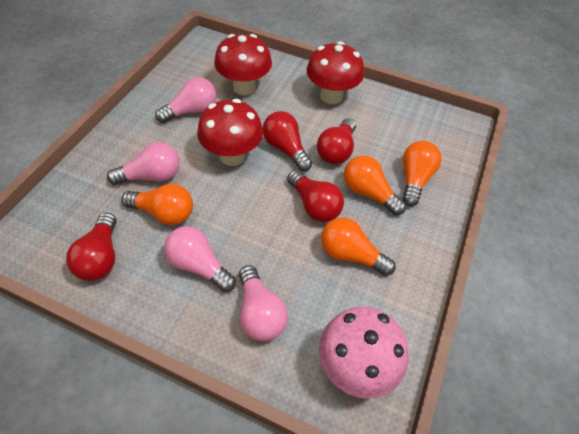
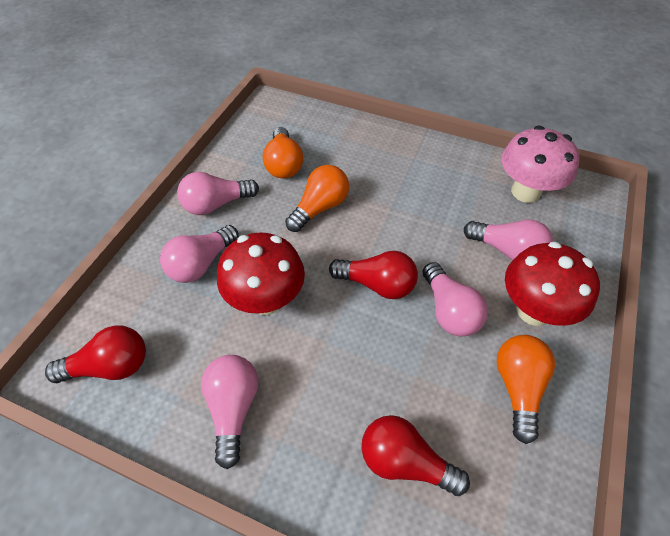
orange light bulb: 4 -> 3
pink light bulb: 4 -> 5
red light bulb: 4 -> 3
red mushroom: 3 -> 2

